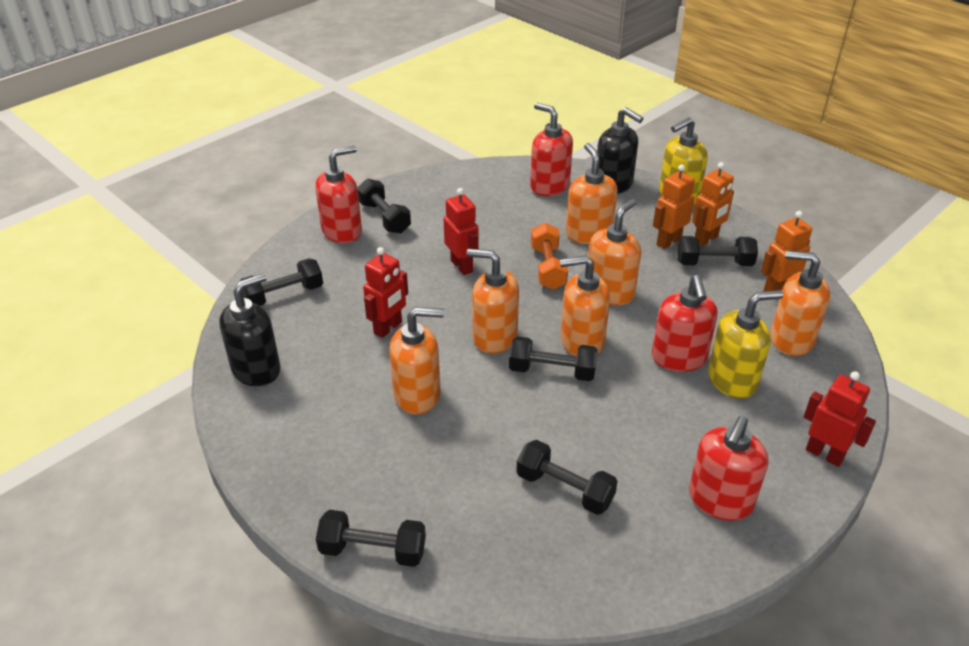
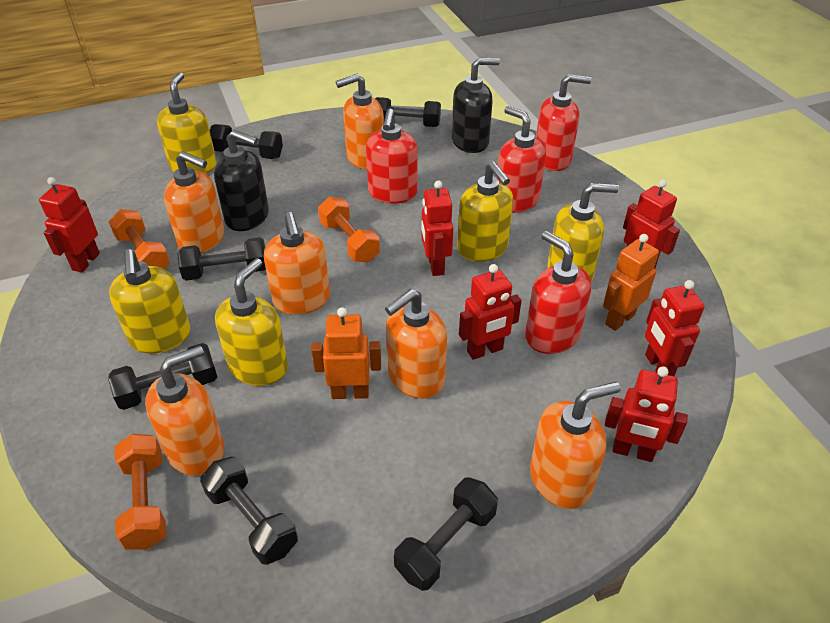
orange dumbbell: 1 -> 3
orange robot: 3 -> 2
red robot: 3 -> 6
yellow soap dispenser: 2 -> 5

